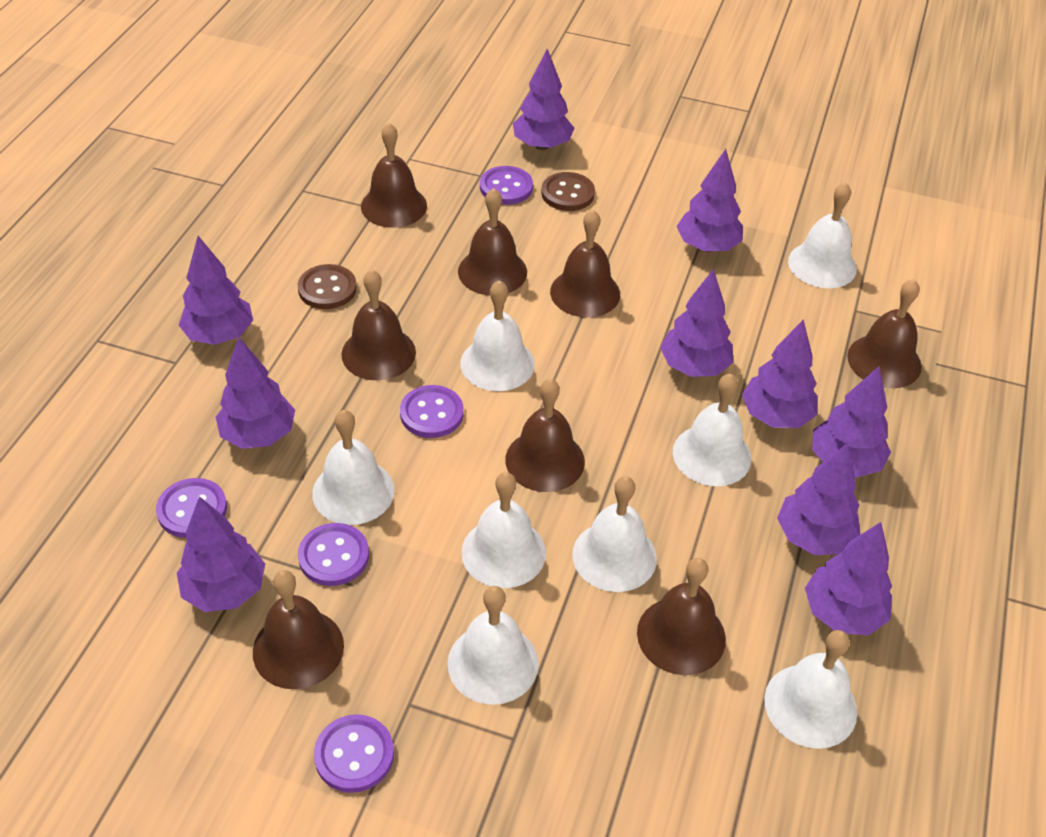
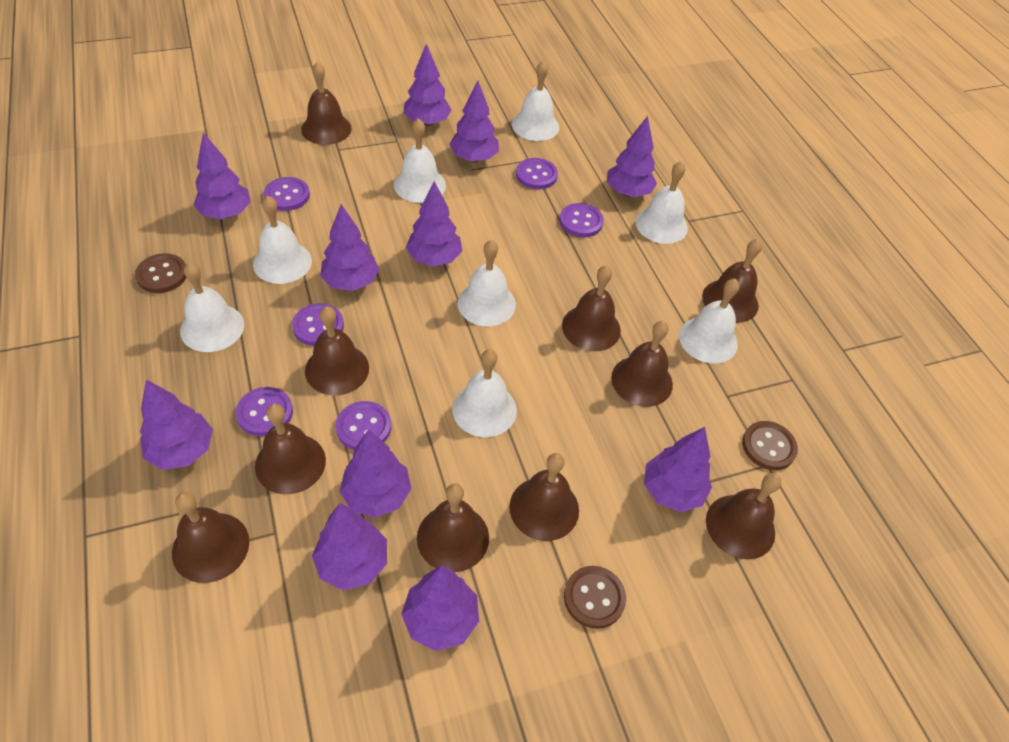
brown bell: 8 -> 10
brown button: 2 -> 3
purple button: 5 -> 6
purple tree: 10 -> 11

